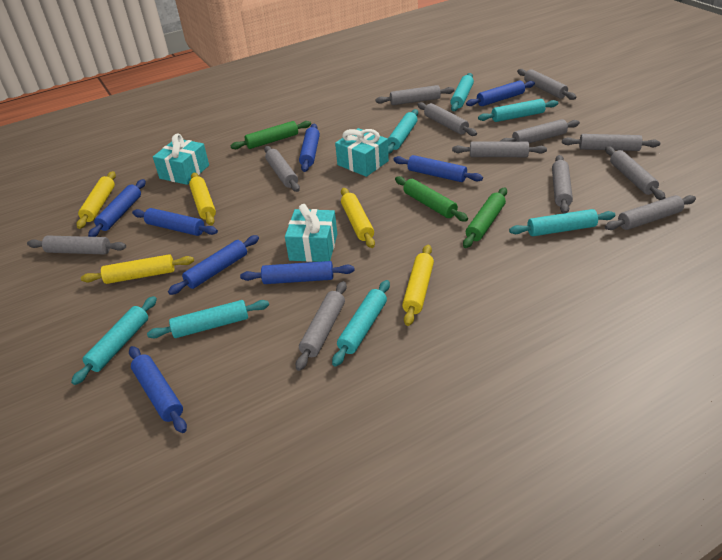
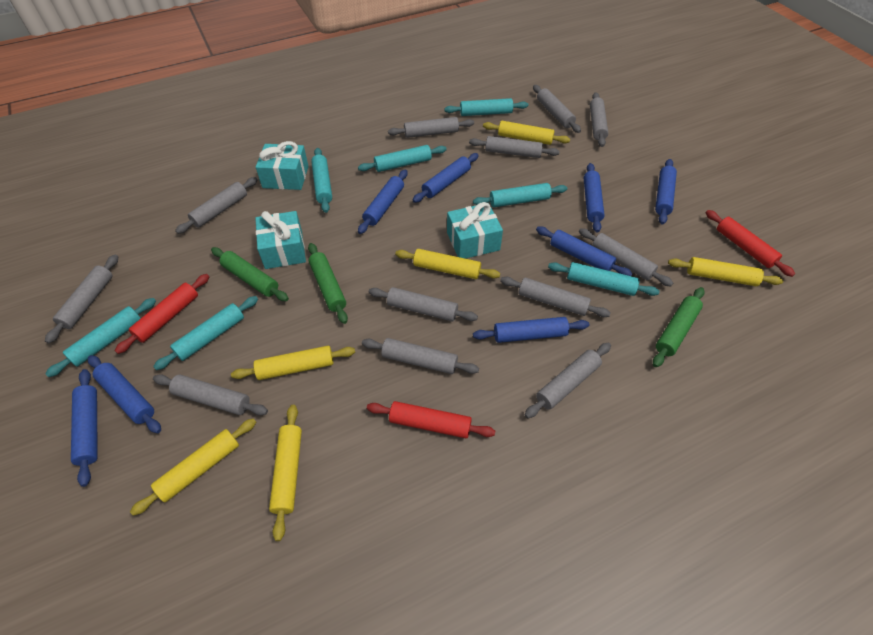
red rolling pin: 0 -> 3
yellow rolling pin: 5 -> 6

